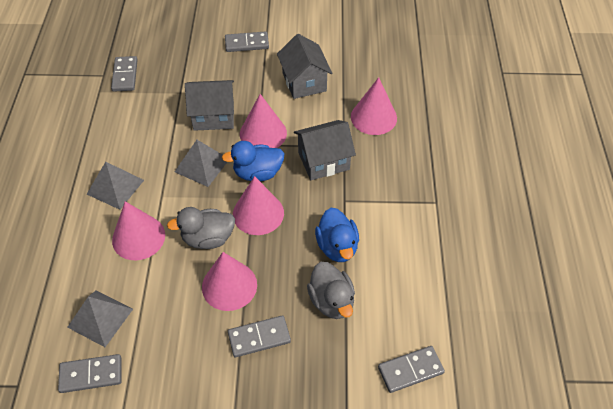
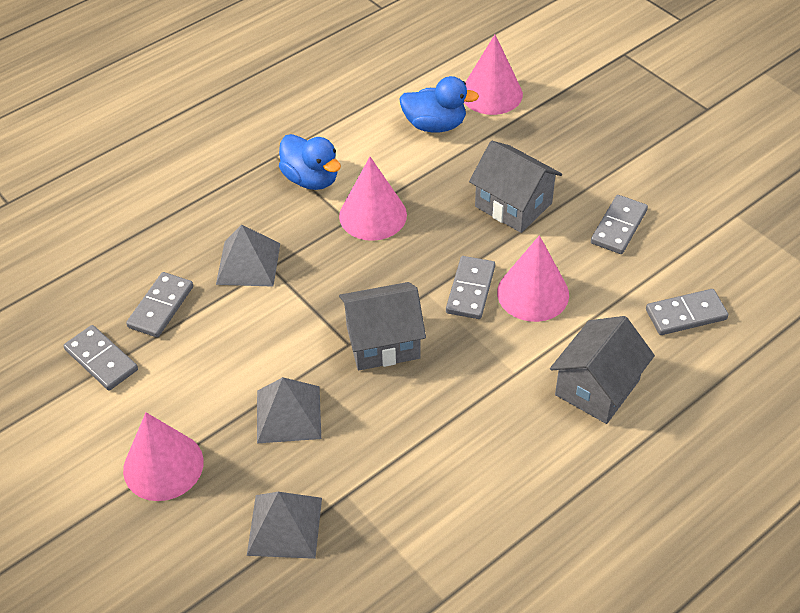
grey duck: 2 -> 0
pink cone: 5 -> 4

